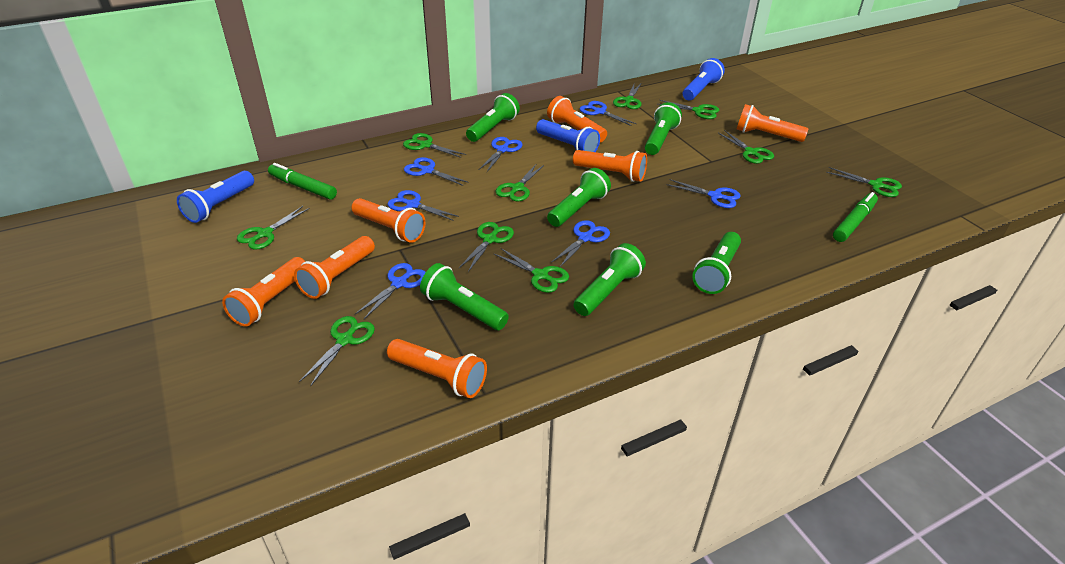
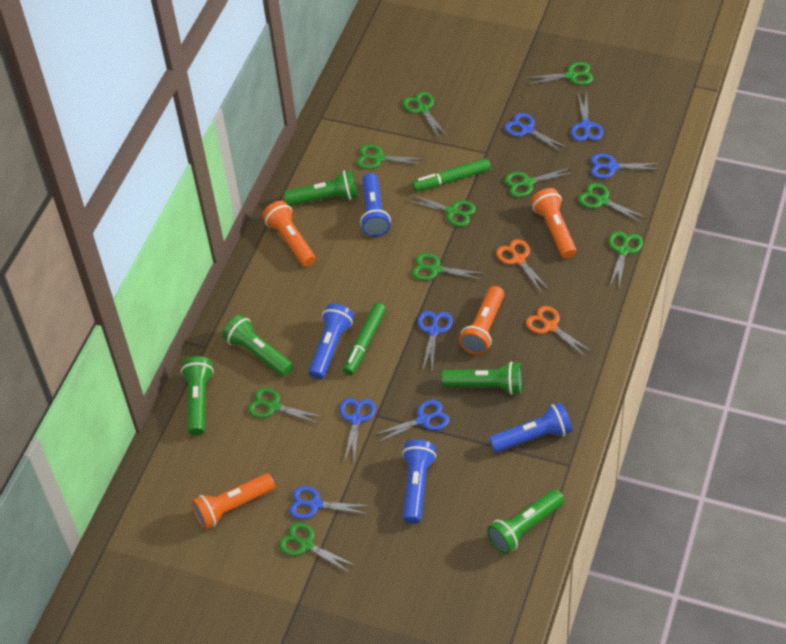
blue flashlight: 3 -> 4
green flashlight: 6 -> 5
orange flashlight: 7 -> 4
orange scissors: 0 -> 2

